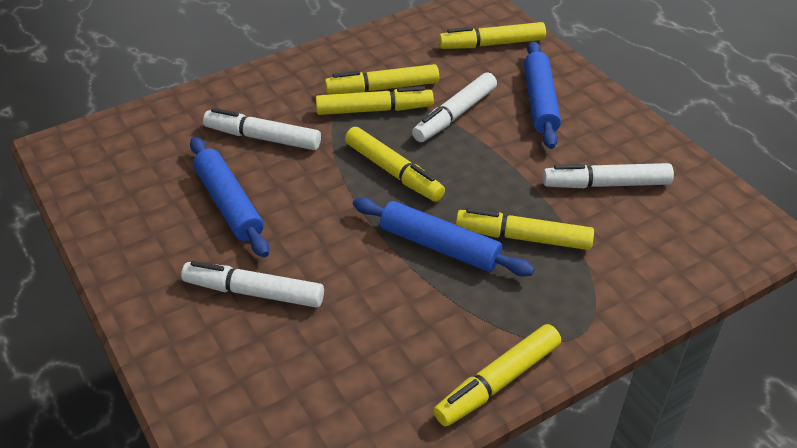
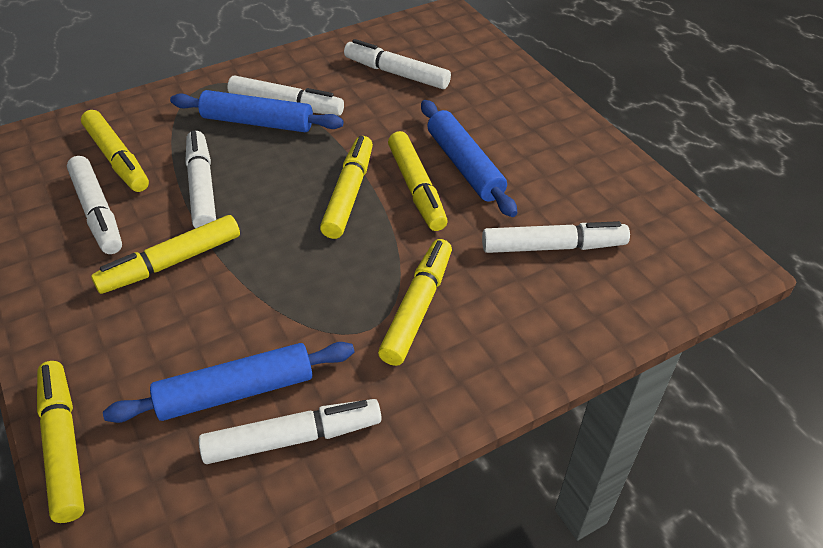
white marker: 4 -> 6

